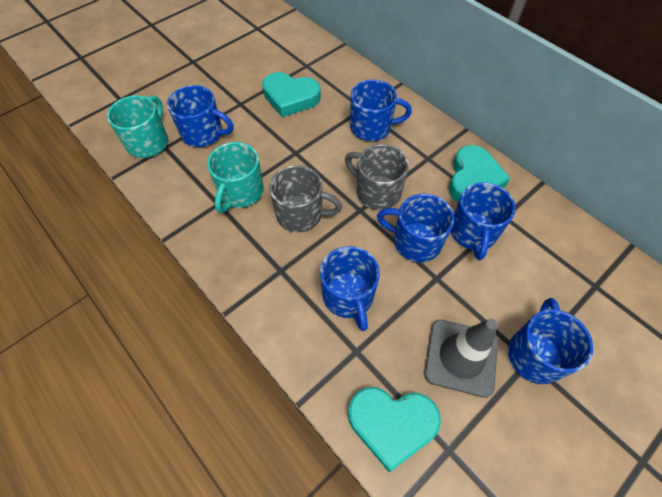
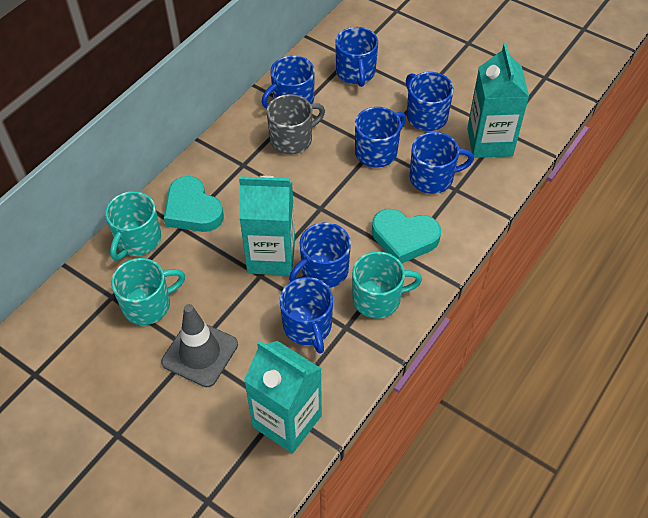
blue mug: 6 -> 7
grey mug: 2 -> 1
turquoise carton: 0 -> 3
turquoise heart: 3 -> 2
turquoise mug: 2 -> 3

